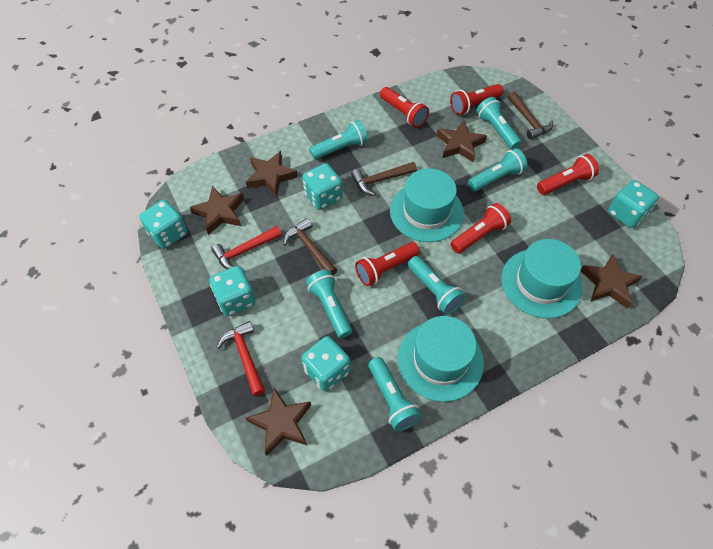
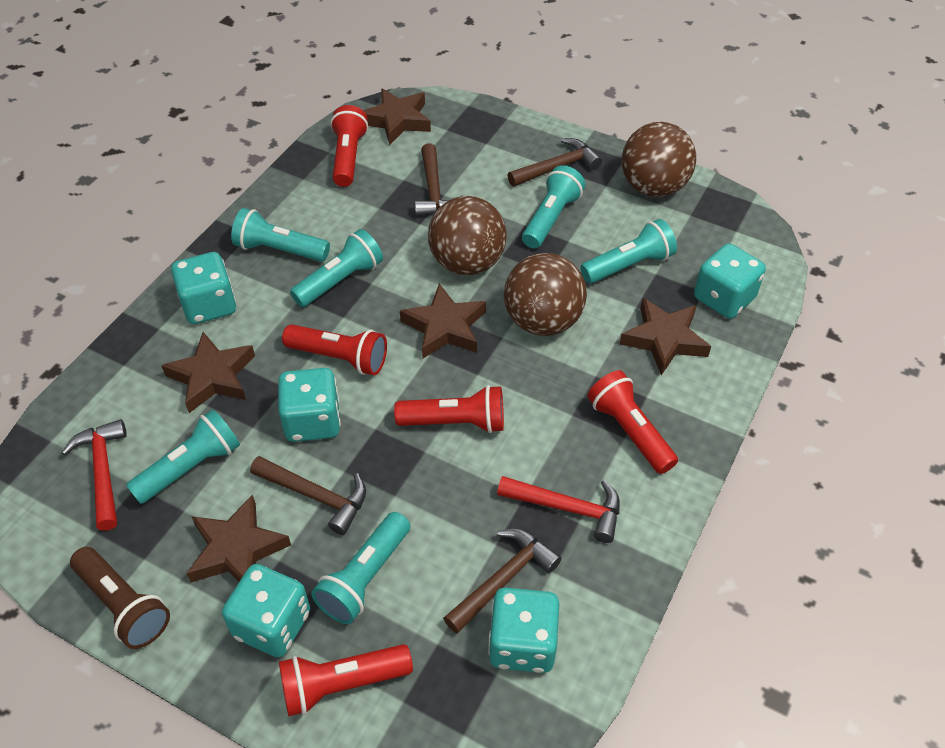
brown ball: 0 -> 3
brown flashlight: 0 -> 1
brown hammer: 3 -> 4
turquoise hat: 3 -> 0

